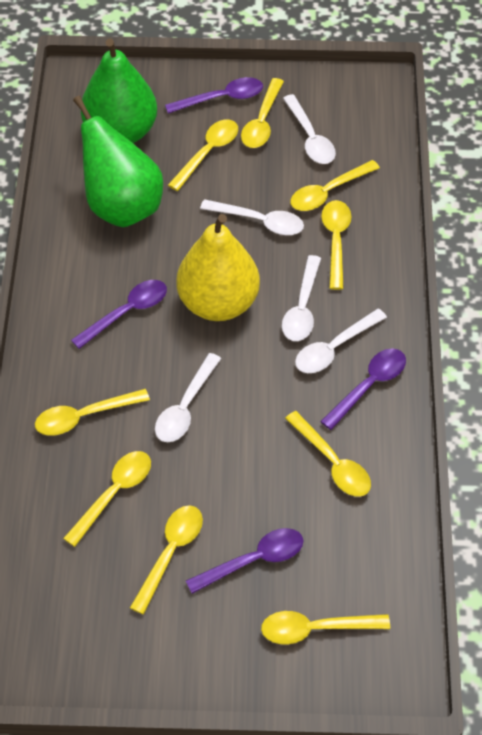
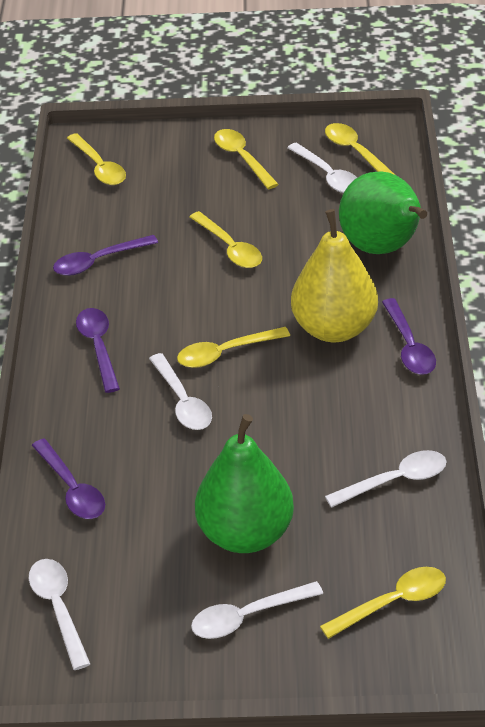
yellow spoon: 9 -> 6

